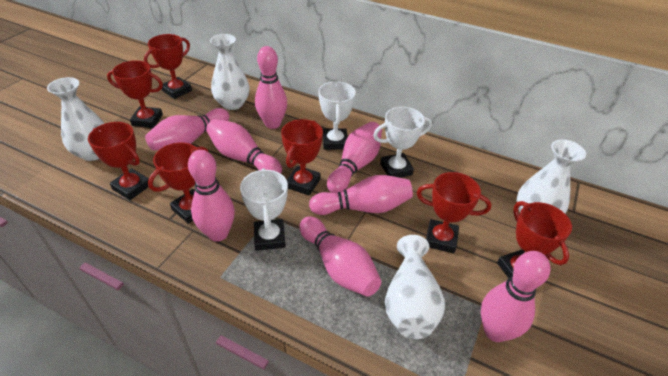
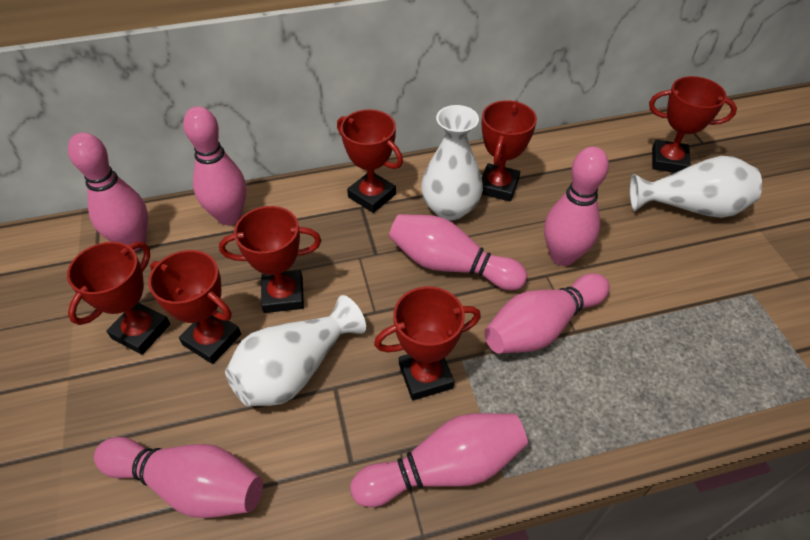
pink bowling pin: 8 -> 7
white trophy: 3 -> 0
white vase: 4 -> 3

